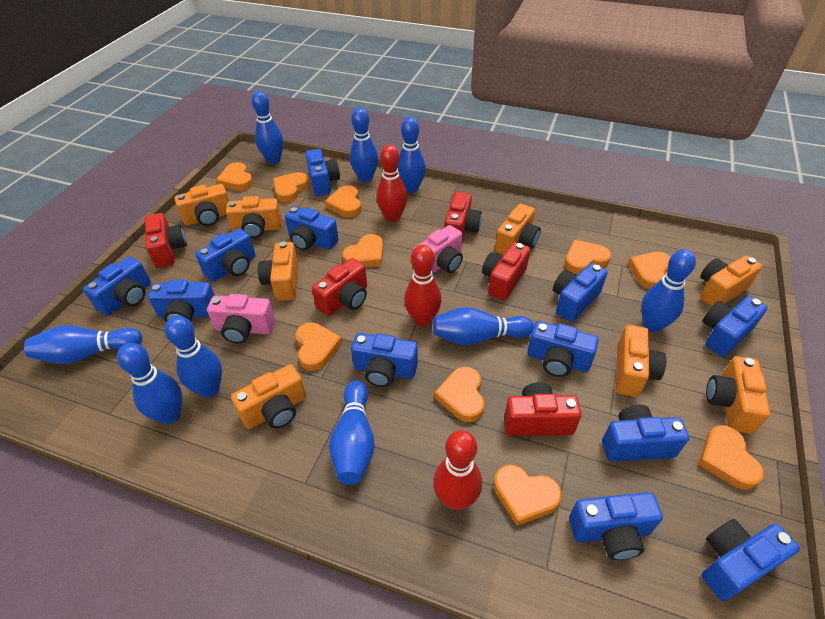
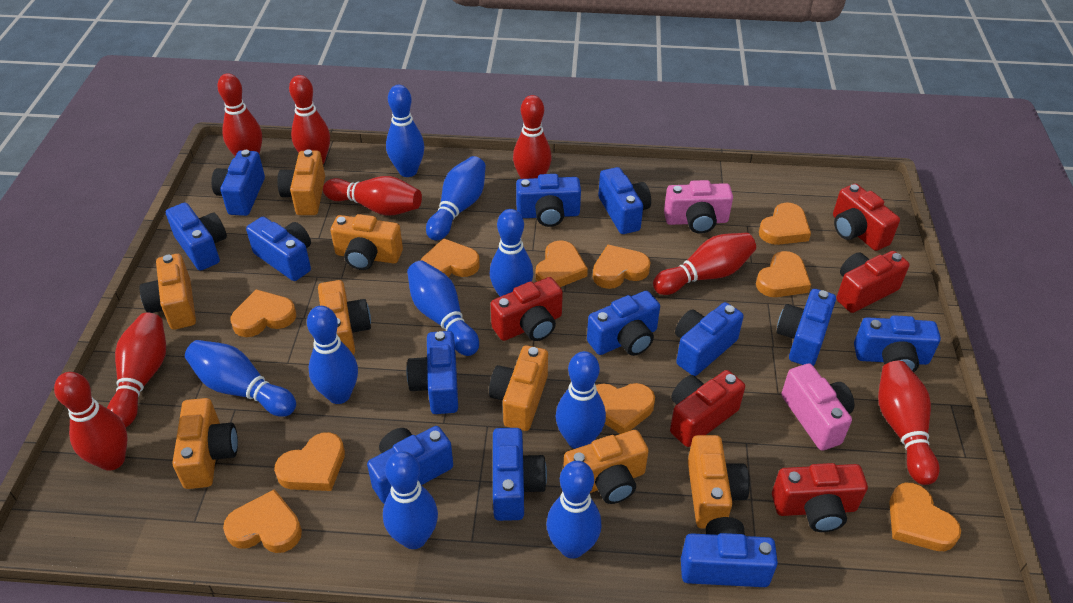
blue camera: 12 -> 13
red bowling pin: 3 -> 8

